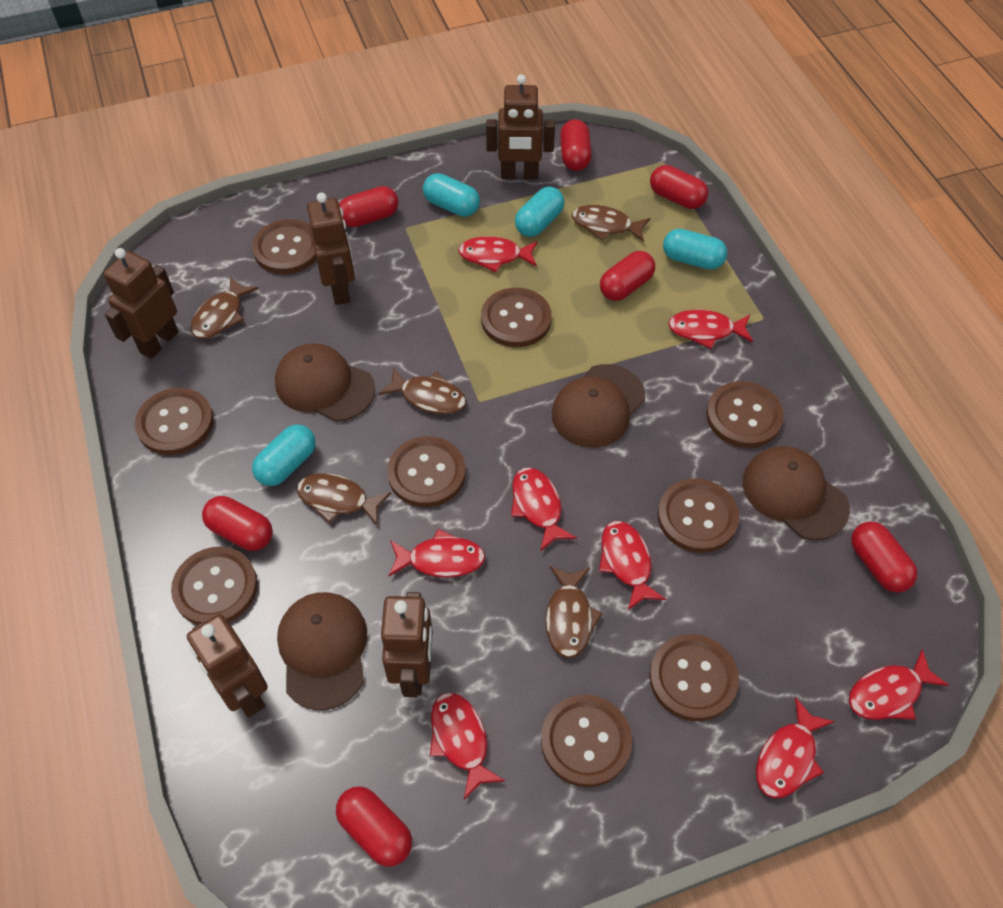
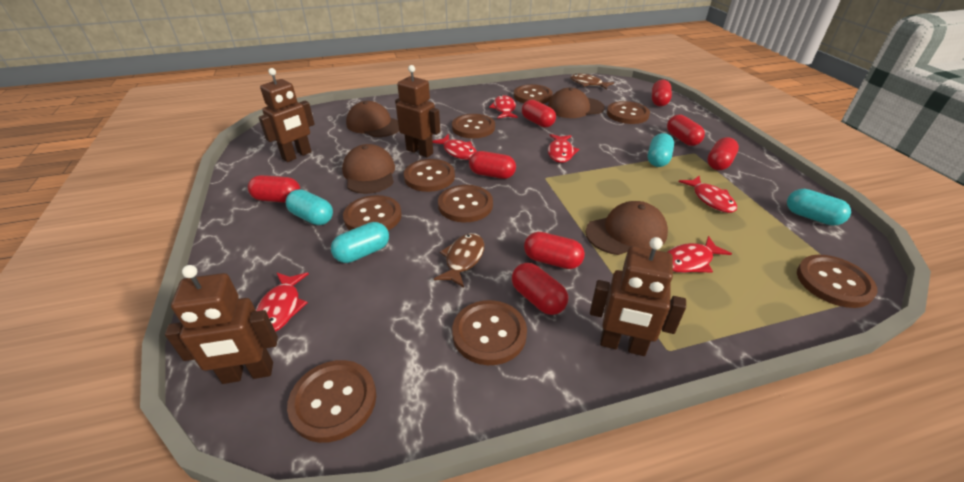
brown fish: 5 -> 2
brown robot: 5 -> 4
red capsule: 7 -> 8
red fish: 8 -> 6

